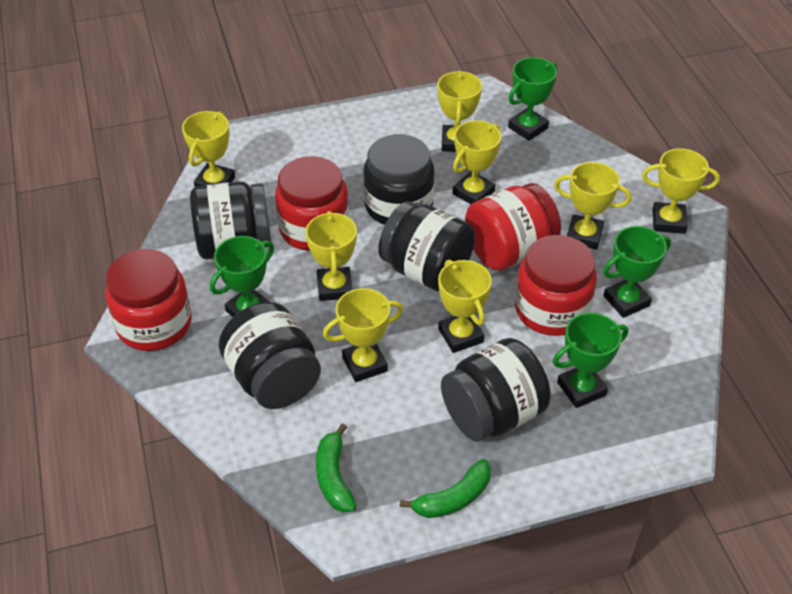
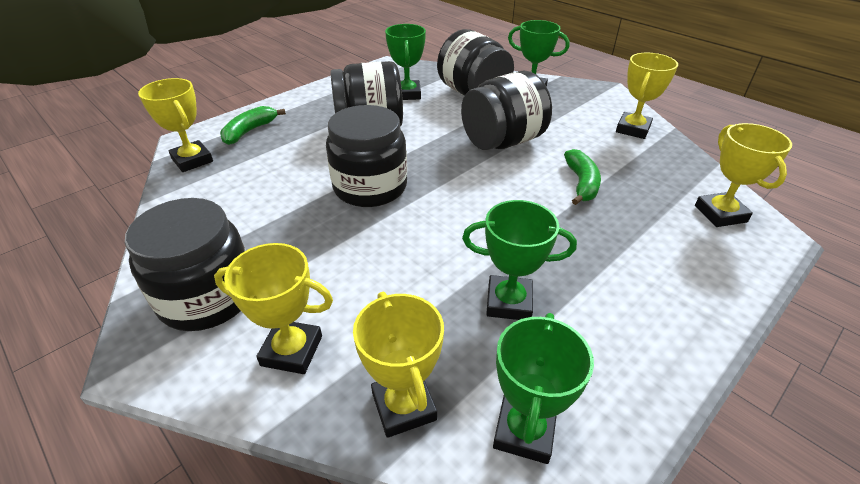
red jar: 4 -> 0
yellow trophy: 8 -> 5

